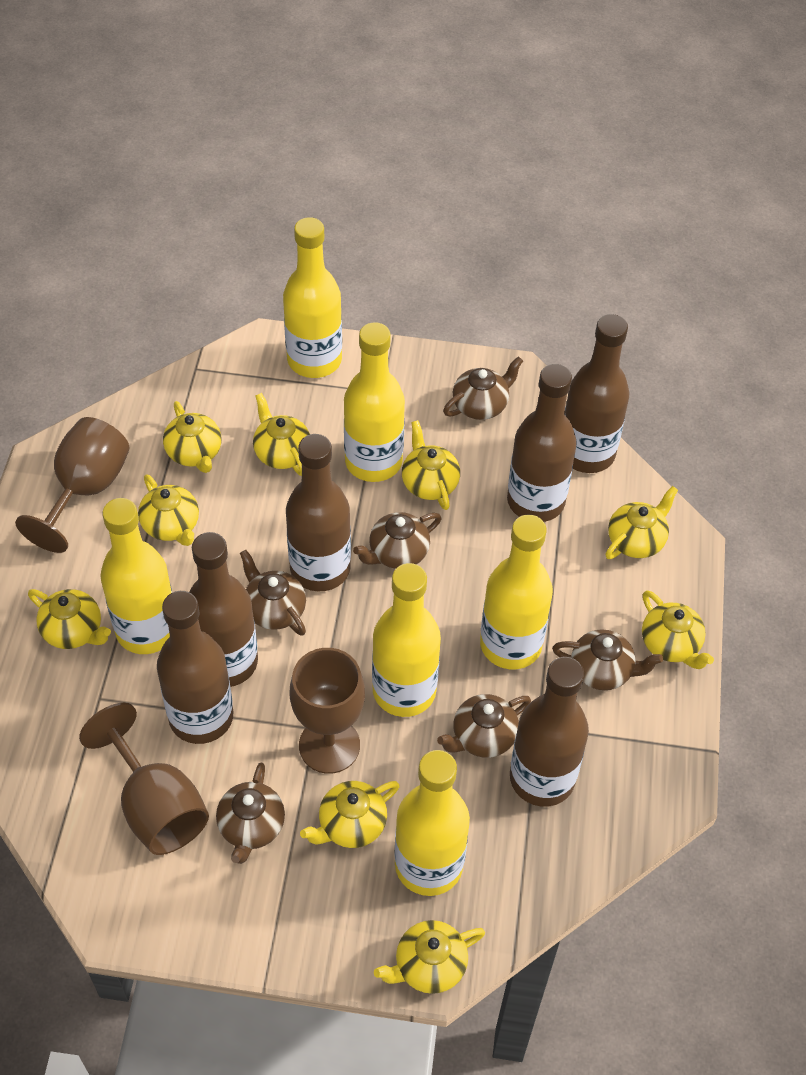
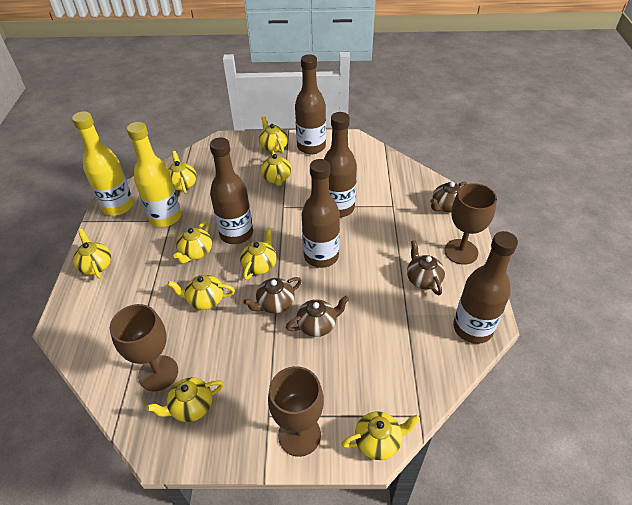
brown bottle: 6 -> 5
brown teapot: 6 -> 4
yellow bottle: 6 -> 2

